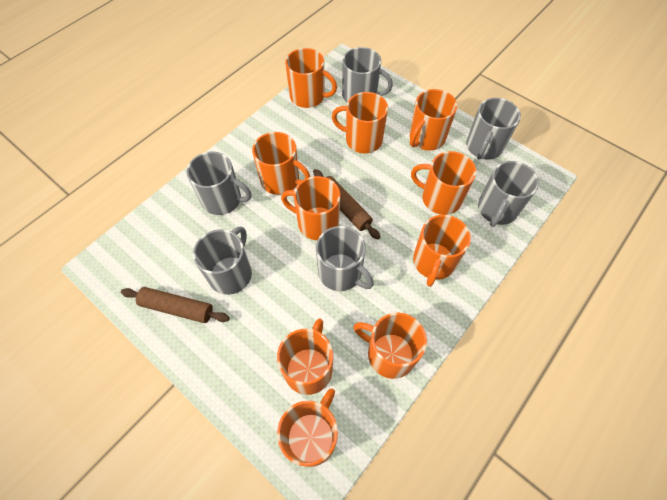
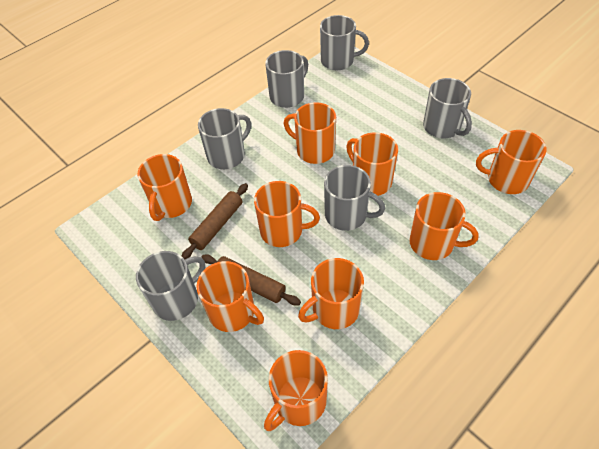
orange mug: 10 -> 9

